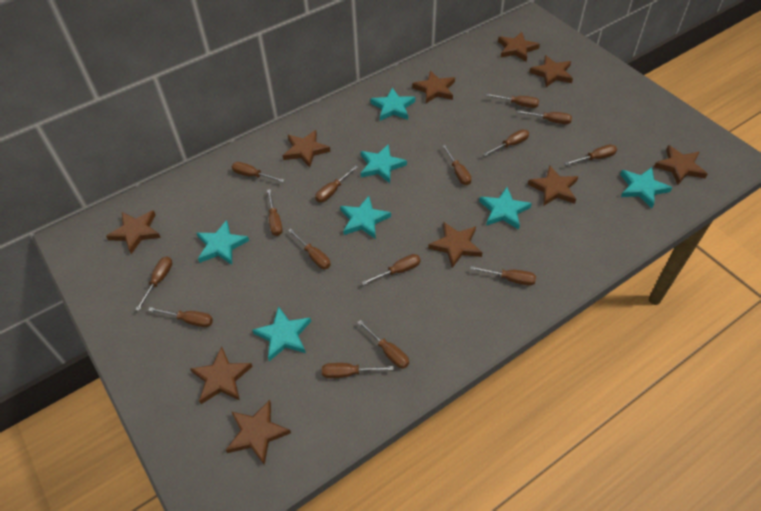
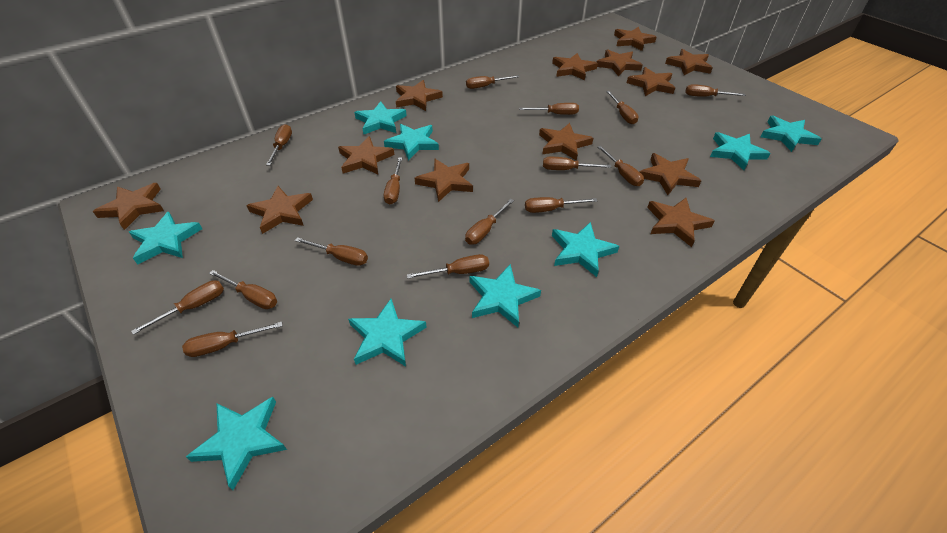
brown star: 10 -> 13
turquoise star: 7 -> 9

